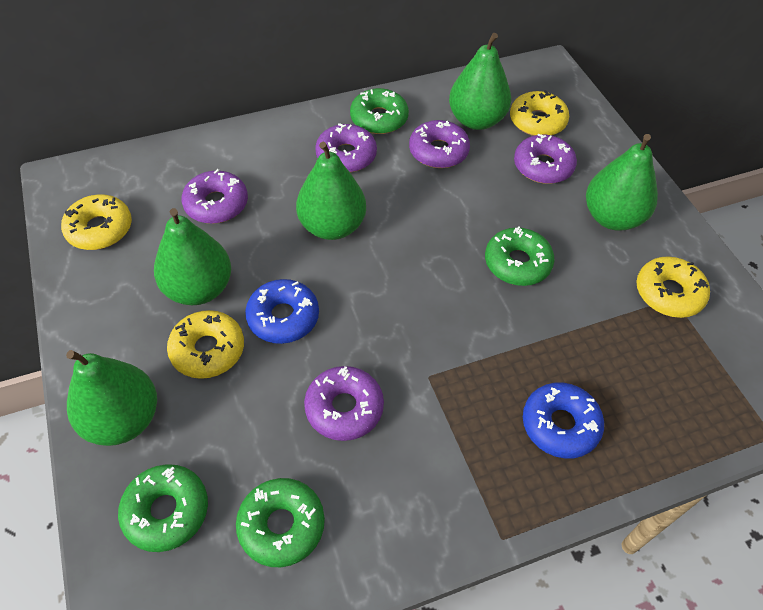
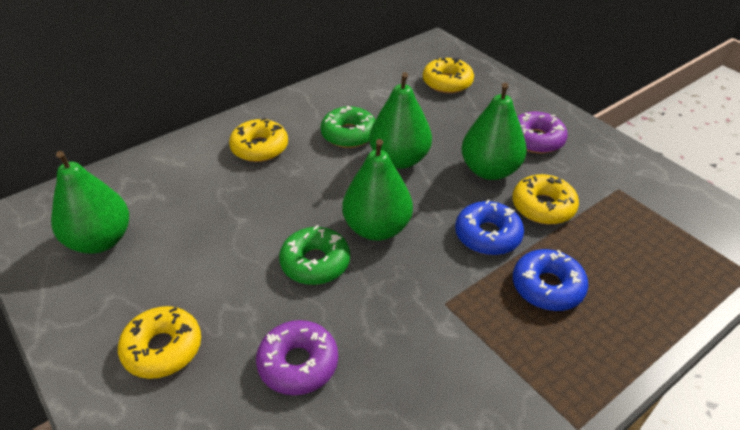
green donut: 4 -> 2
green pear: 5 -> 4
purple donut: 5 -> 2

